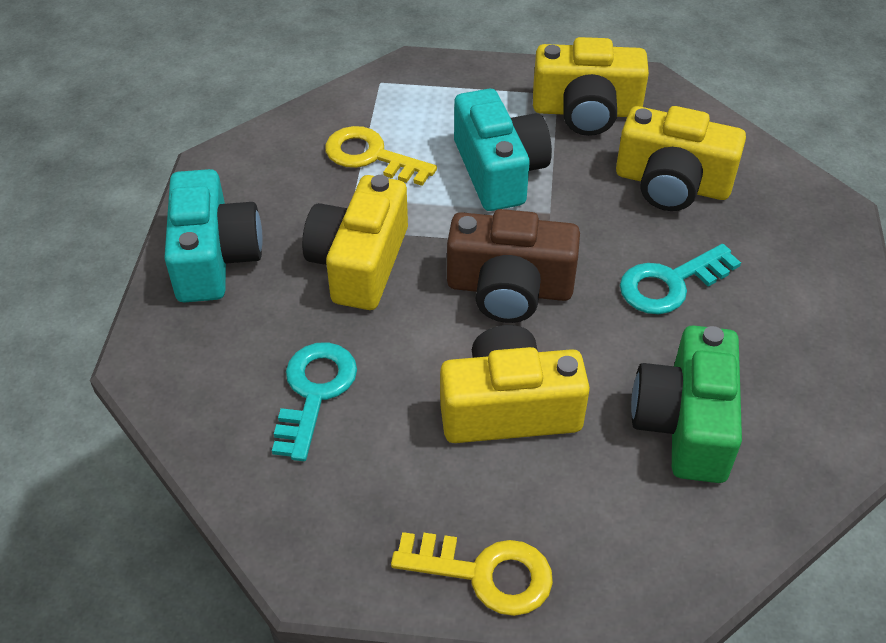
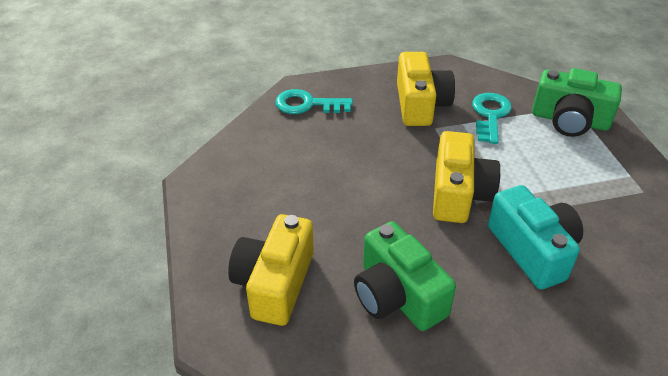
brown camera: 1 -> 0
green camera: 1 -> 2
turquoise camera: 2 -> 1
yellow camera: 4 -> 3
yellow key: 2 -> 0

